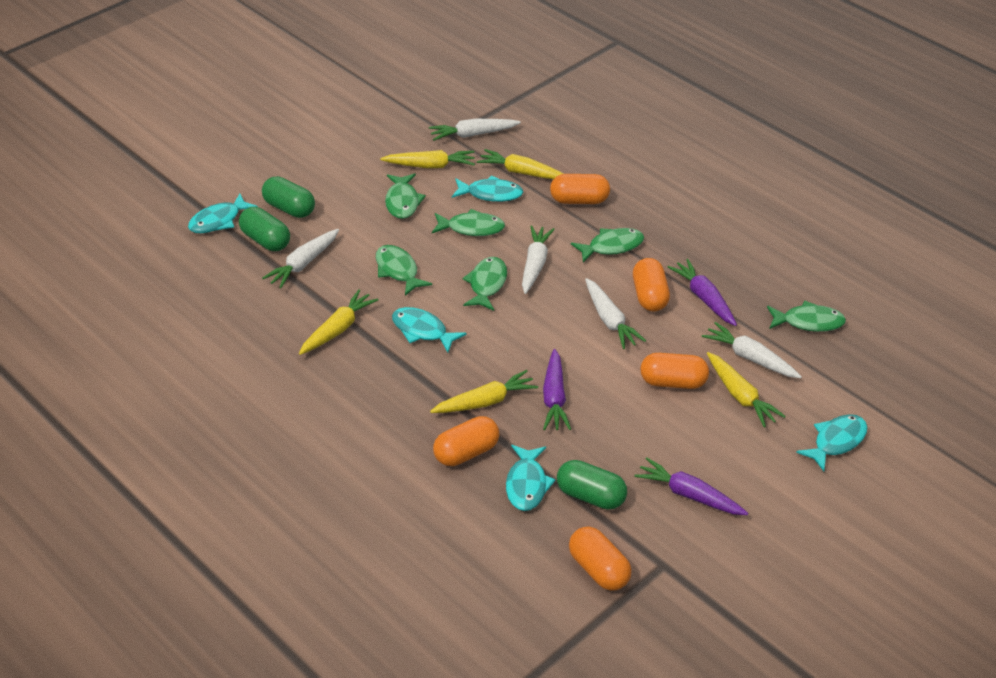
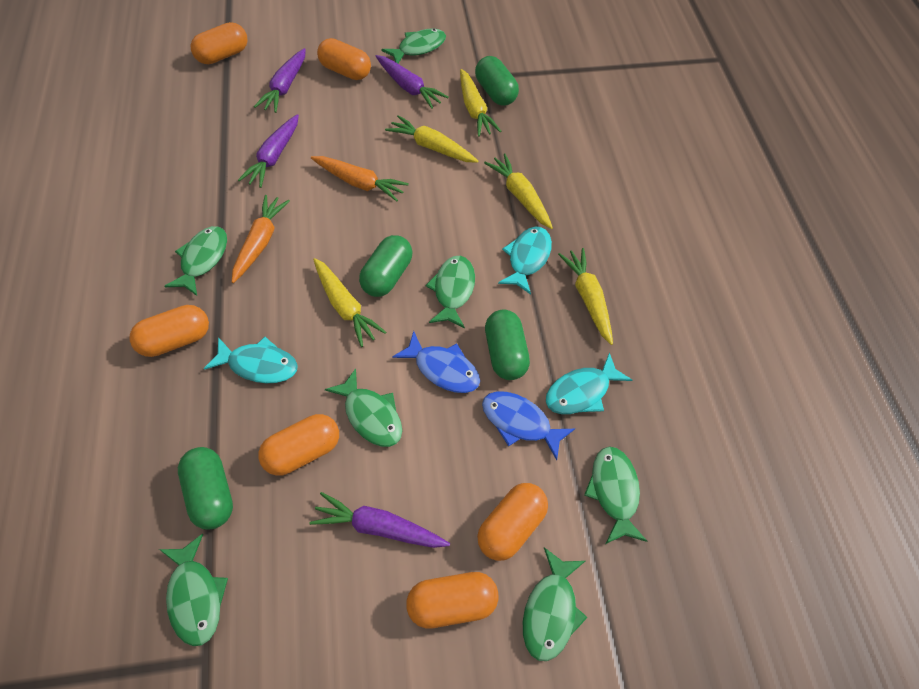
blue fish: 0 -> 2
green capsule: 3 -> 4
green fish: 6 -> 7
orange capsule: 5 -> 6
orange carrot: 0 -> 2
purple carrot: 3 -> 4
turquoise fish: 5 -> 3
white carrot: 5 -> 0

